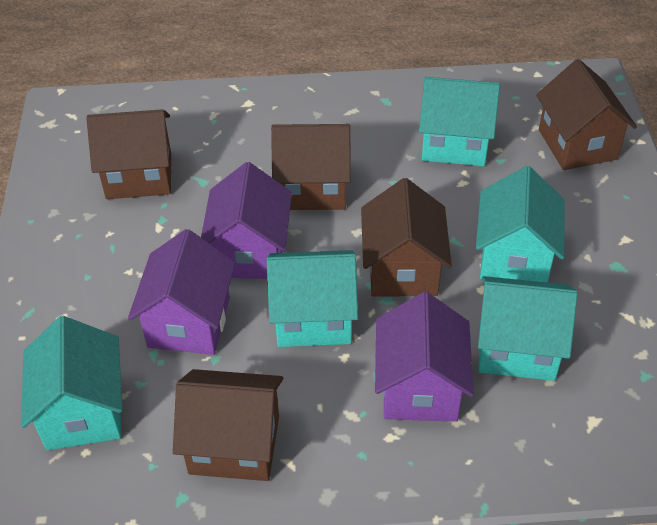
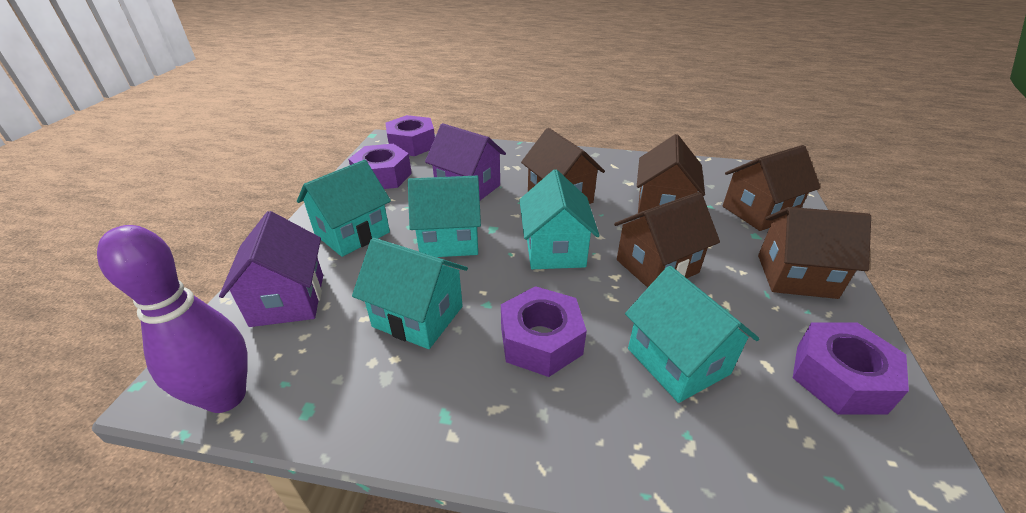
purple bowling pin: 0 -> 1
purple house: 3 -> 2
purple nut: 0 -> 4

